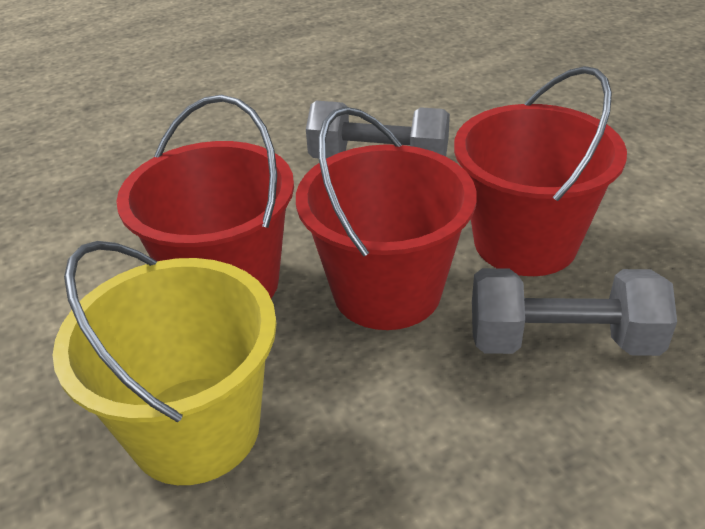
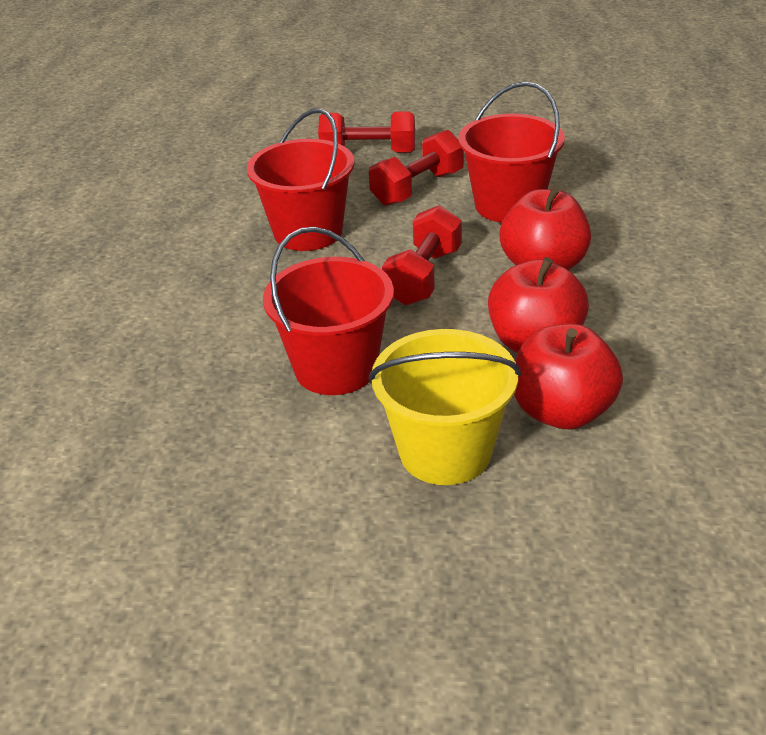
grey dumbbell: 2 -> 0
red apple: 0 -> 3
red dumbbell: 0 -> 3

